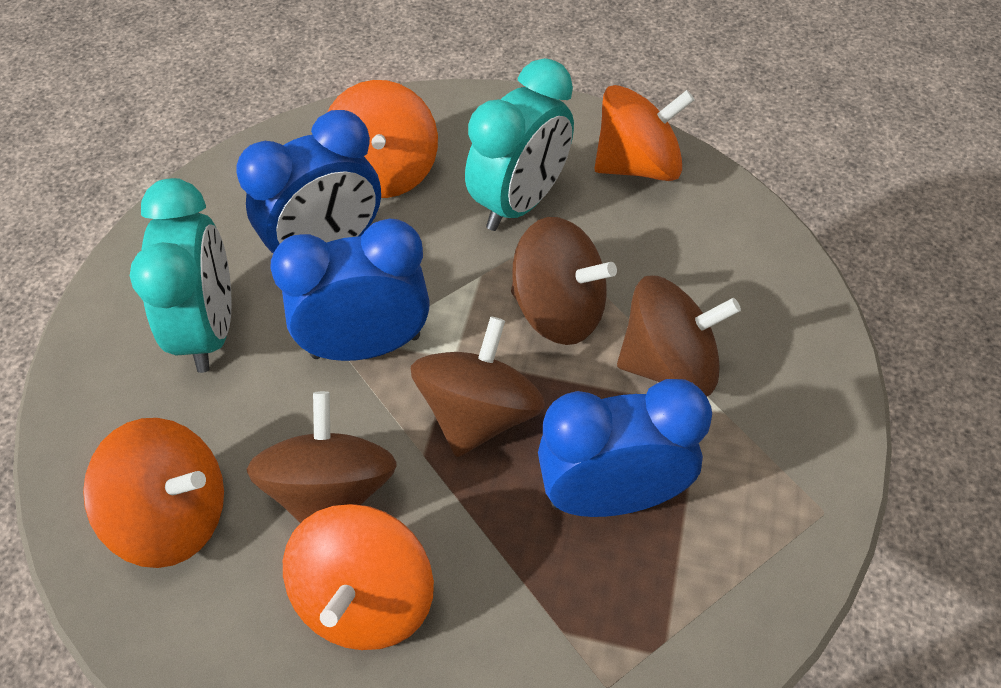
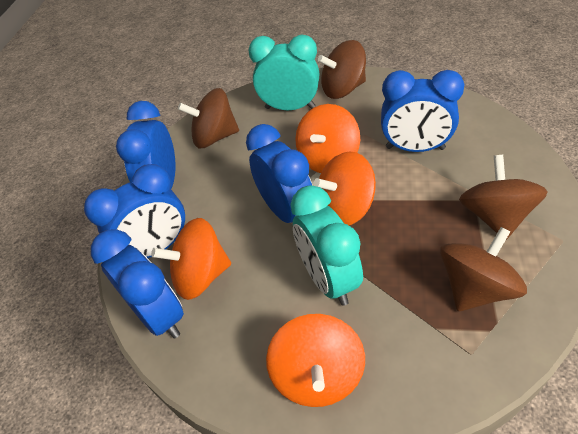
blue clock: 3 -> 5

